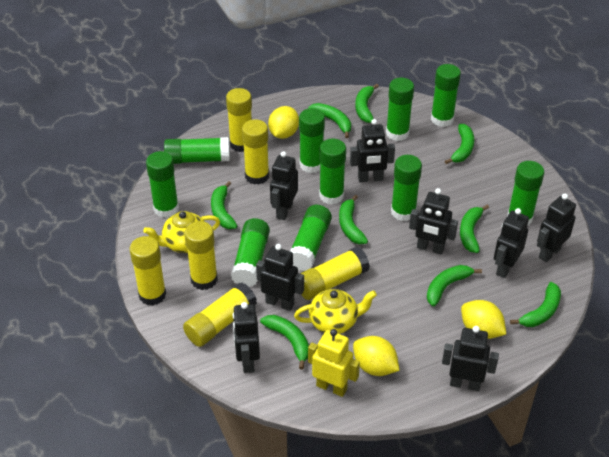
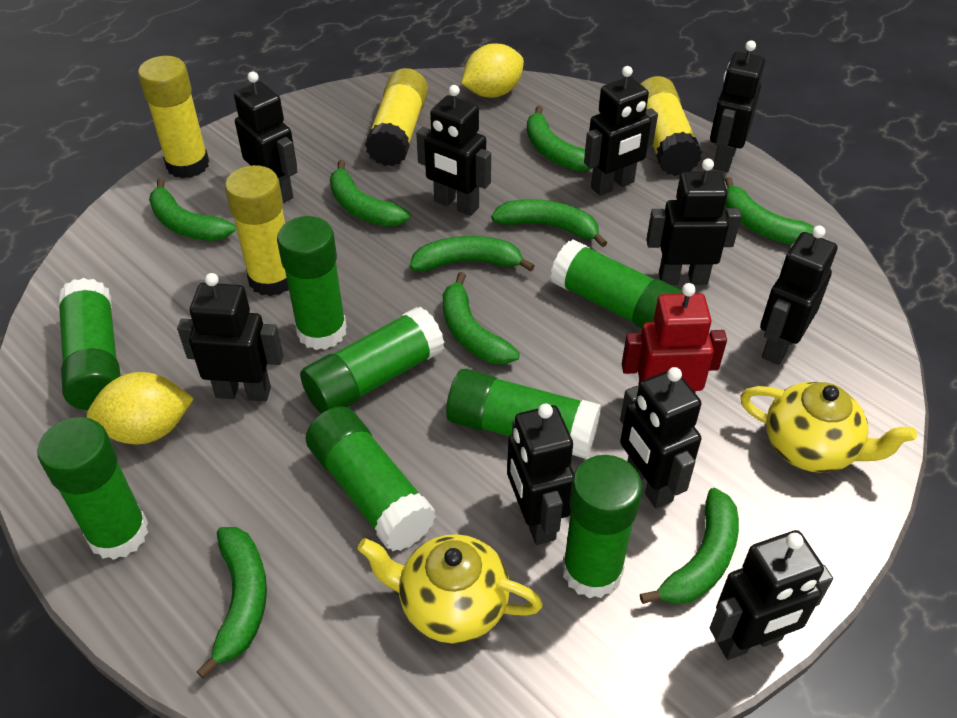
black robot: 8 -> 10
green glue stick: 10 -> 8
red robot: 0 -> 1
yellow glue stick: 6 -> 4
yellow lemon: 3 -> 2
yellow robot: 1 -> 0

